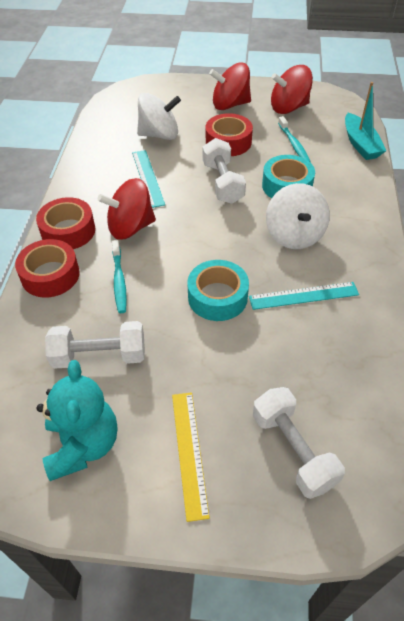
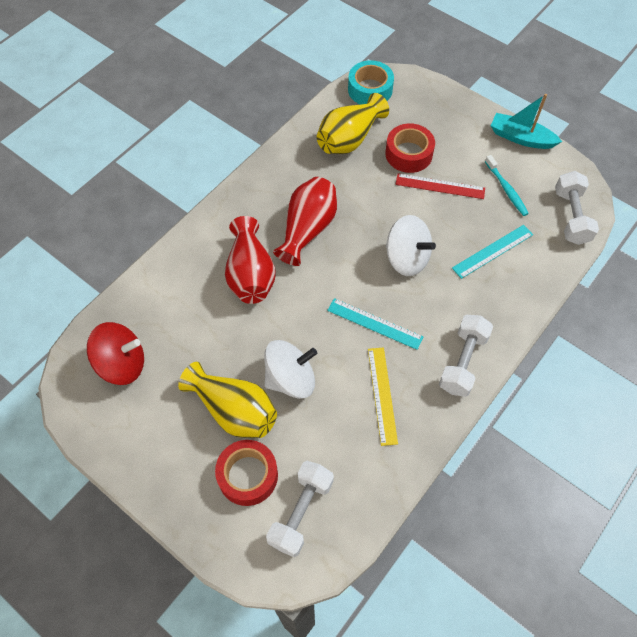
red ruler: 0 -> 1
red spinning top: 3 -> 1
red tape: 3 -> 2
red vase: 0 -> 2
turquoise tape: 2 -> 1
turquoise teddy bear: 1 -> 0
turquoise toothbrush: 2 -> 1
yellow vase: 0 -> 2

